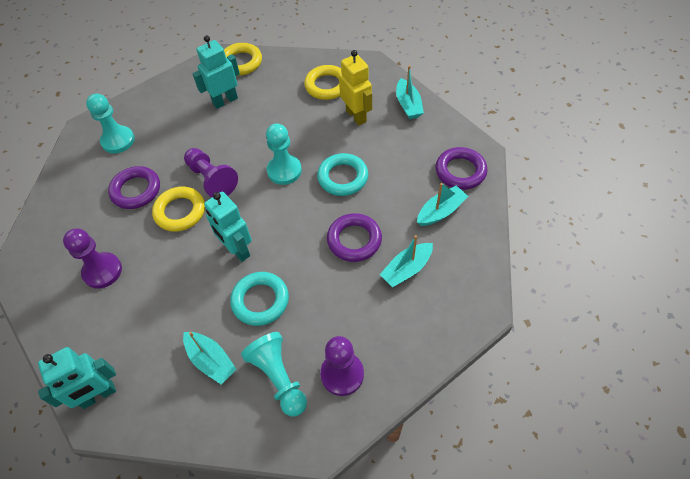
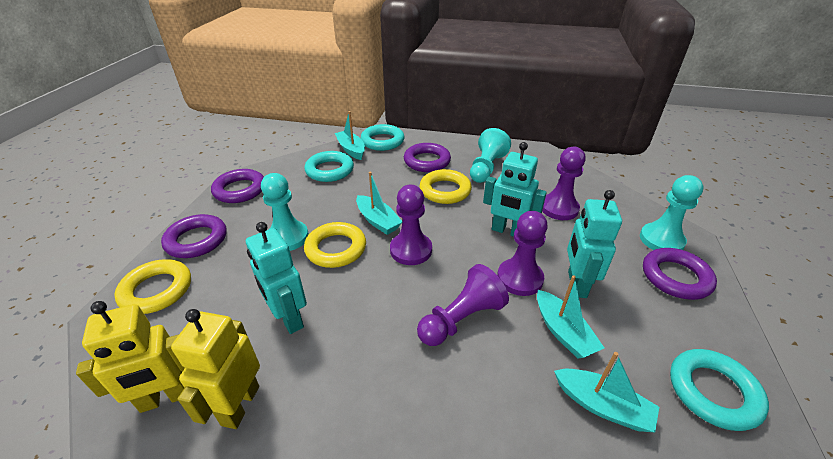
purple pawn: 3 -> 4
purple ring: 3 -> 4
turquoise ring: 2 -> 3
yellow robot: 1 -> 2

